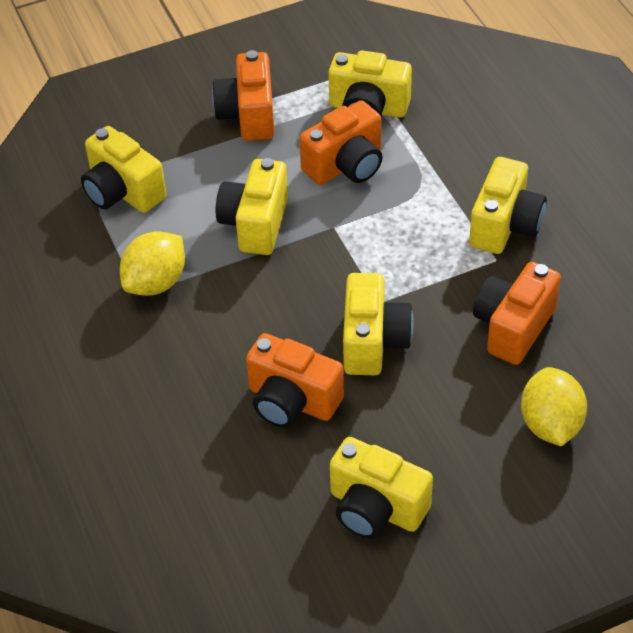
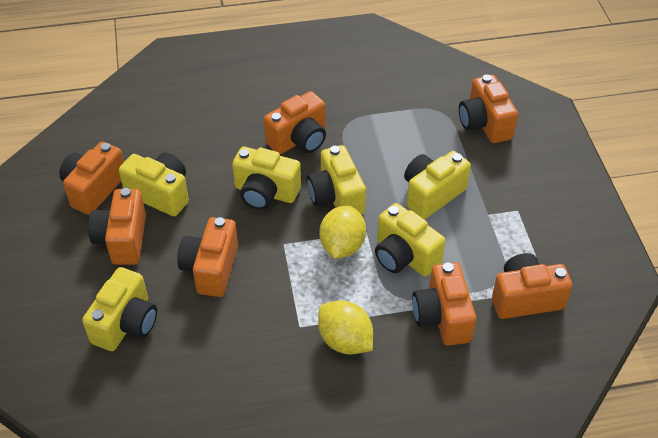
orange camera: 4 -> 7

